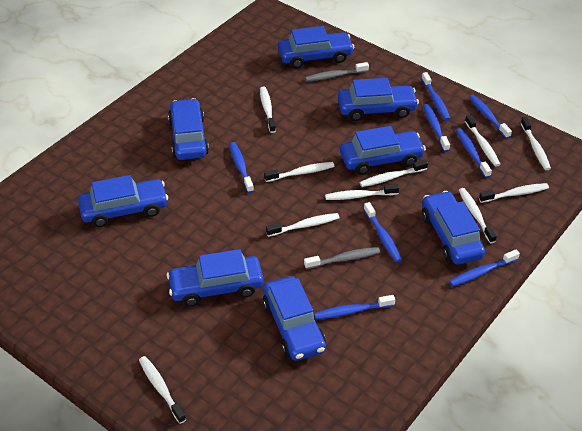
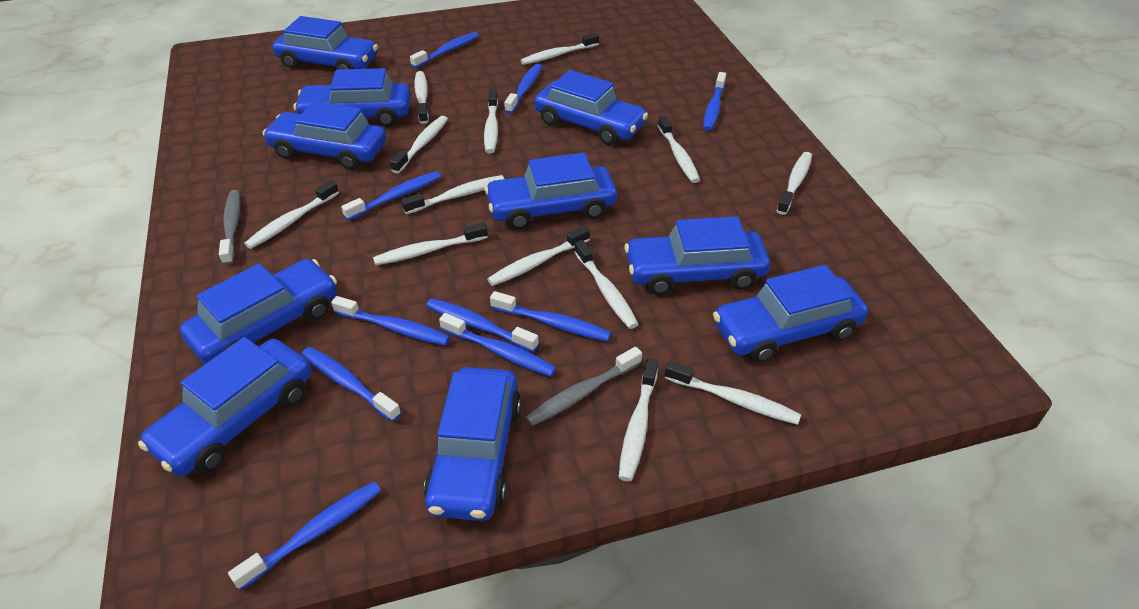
blue car: 8 -> 10
blue toothbrush: 8 -> 10
white toothbrush: 10 -> 13

